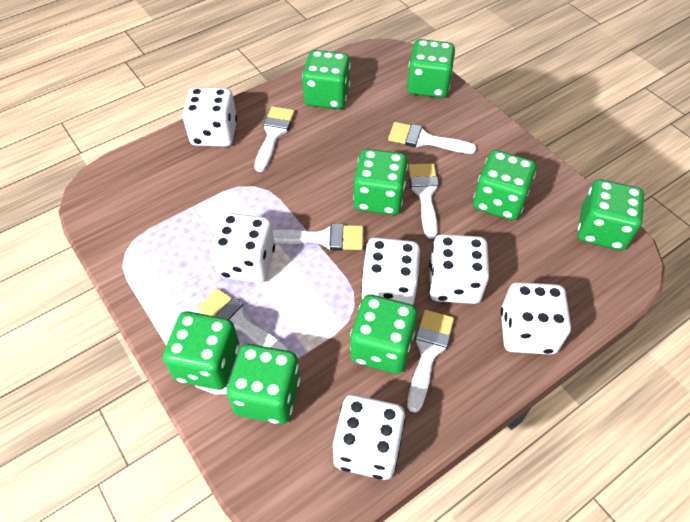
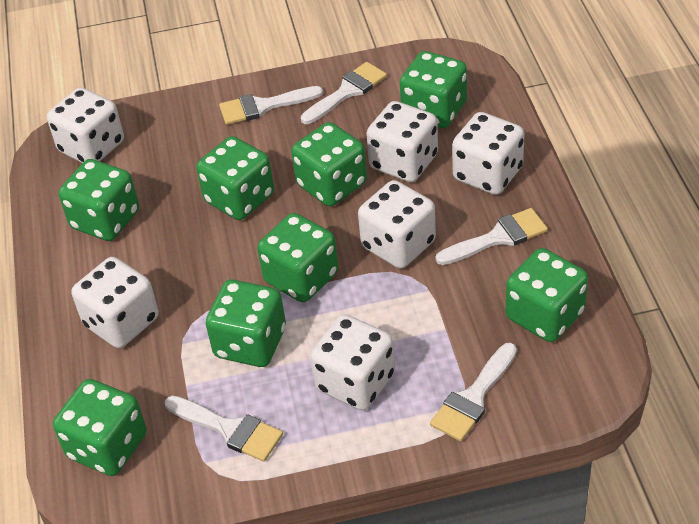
white brush: 6 -> 5

